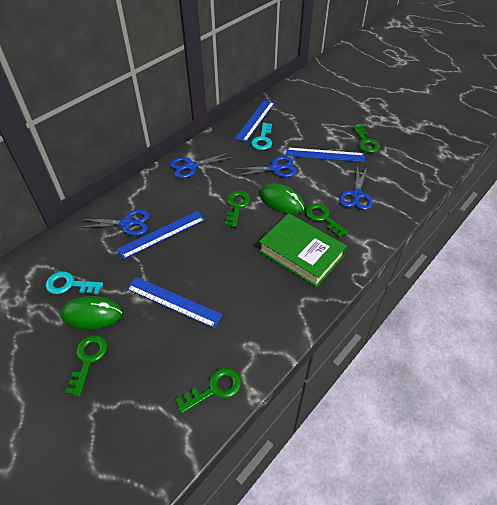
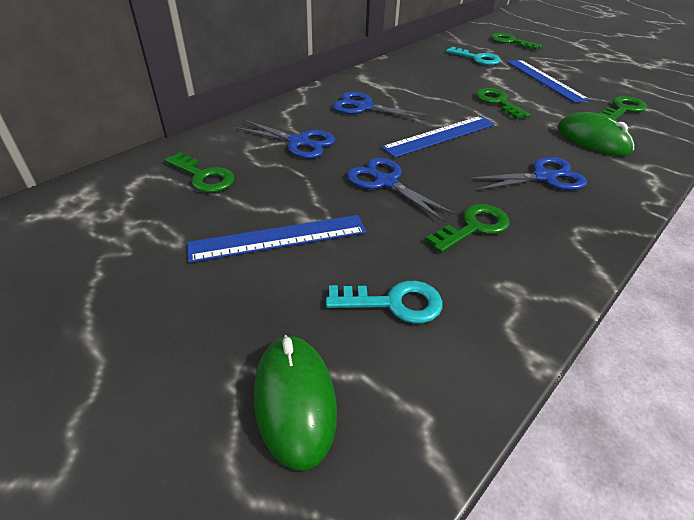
blue ruler: 4 -> 3
green book: 1 -> 0

